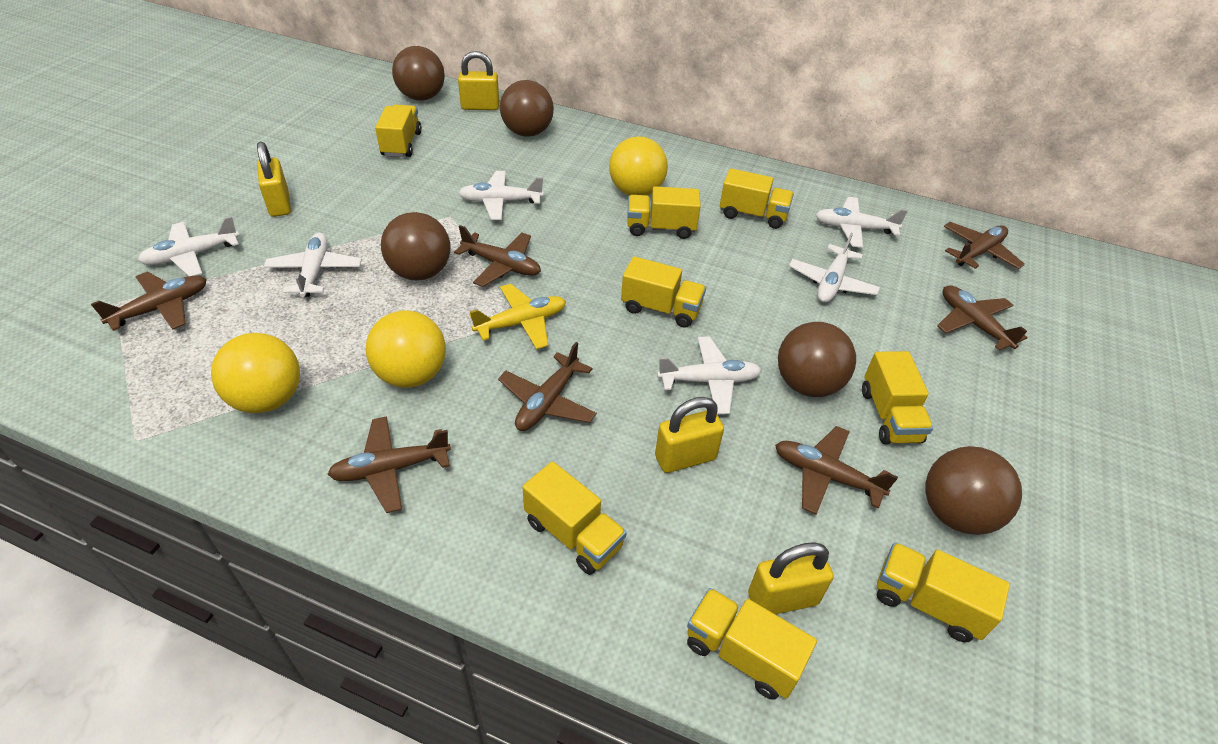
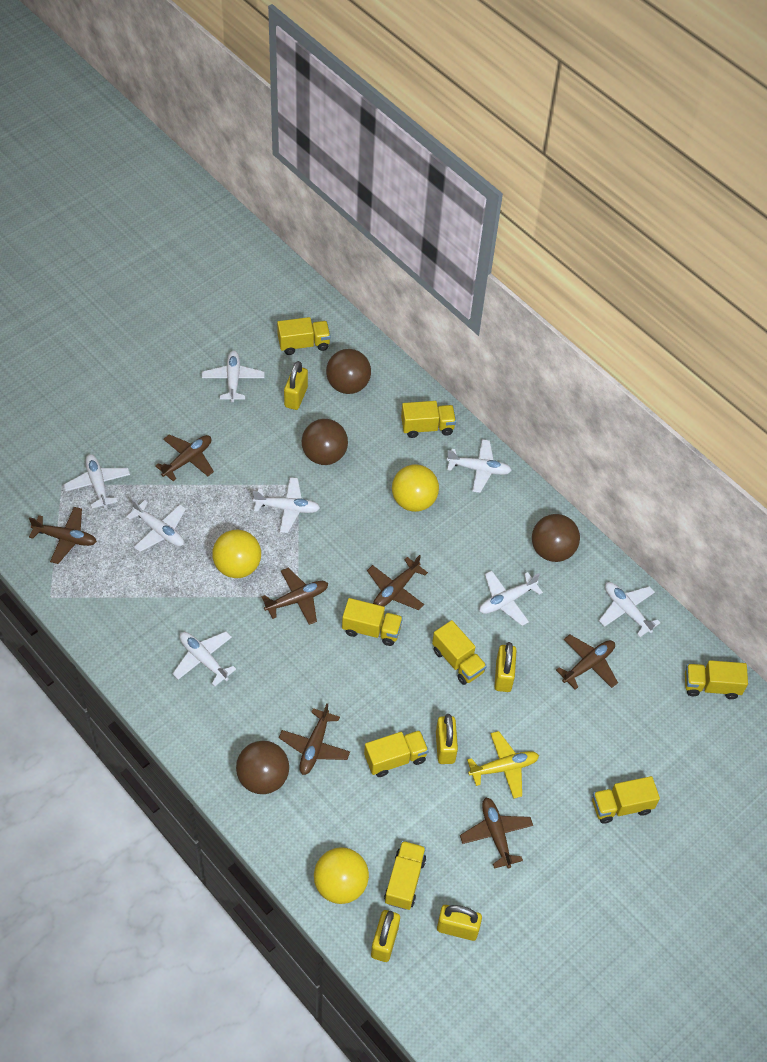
brown ball: 5 -> 4
white plane: 6 -> 8
yellow padlock: 4 -> 5

